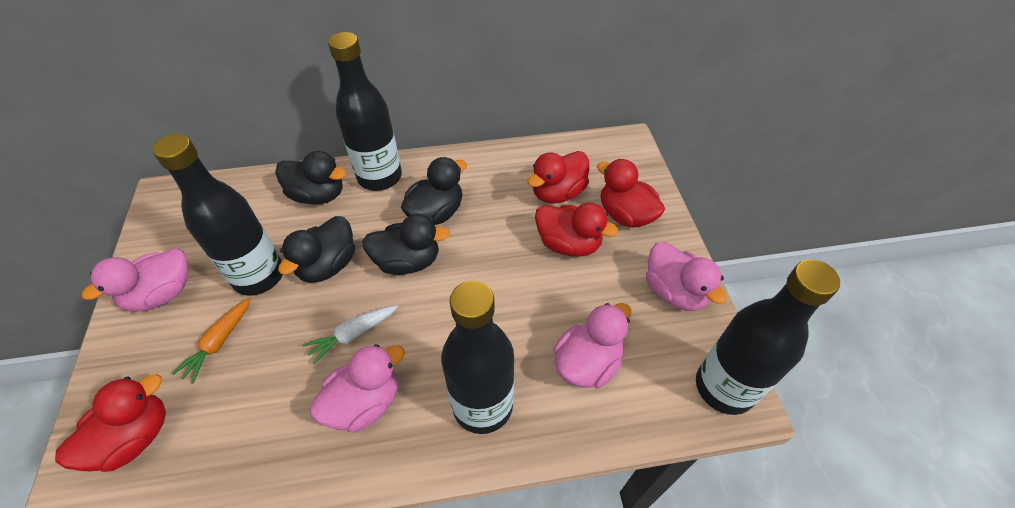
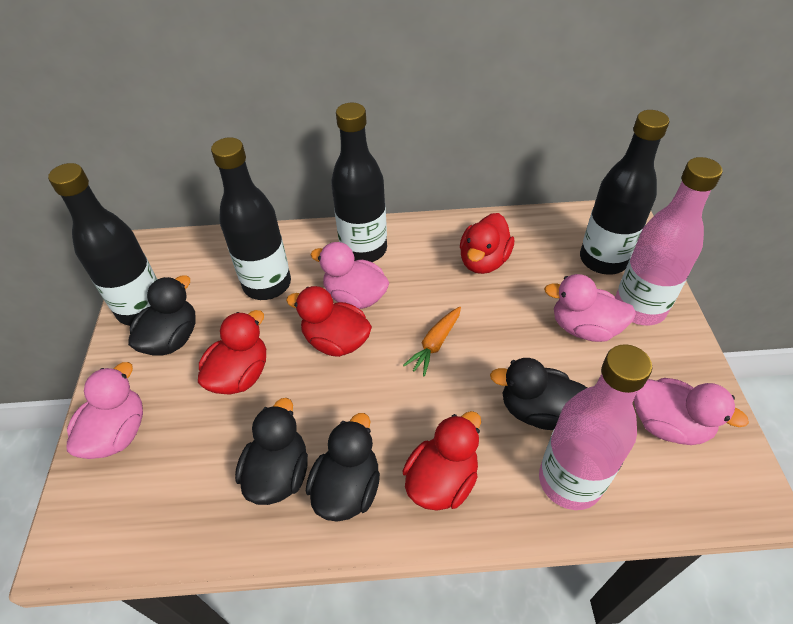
pink bottle: 0 -> 2
white carrot: 1 -> 0

